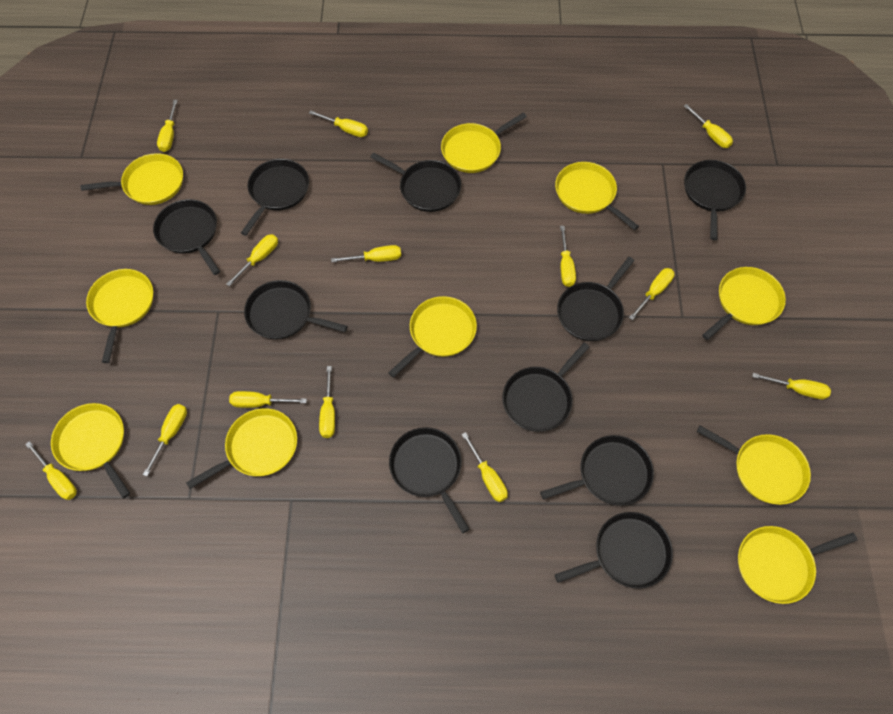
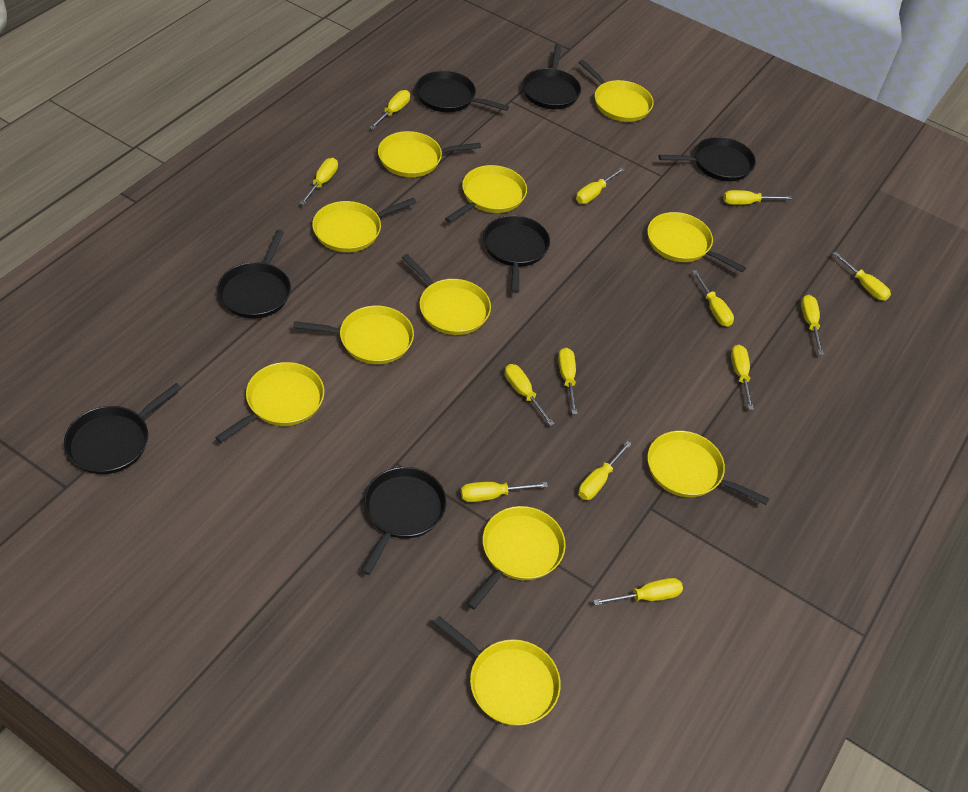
black pan: 10 -> 7
yellow pan: 10 -> 11

